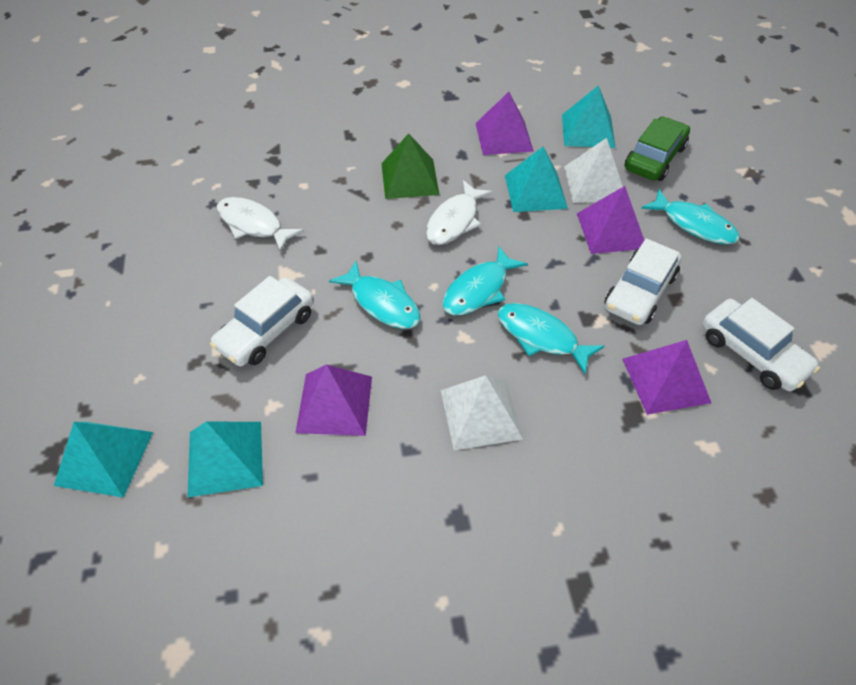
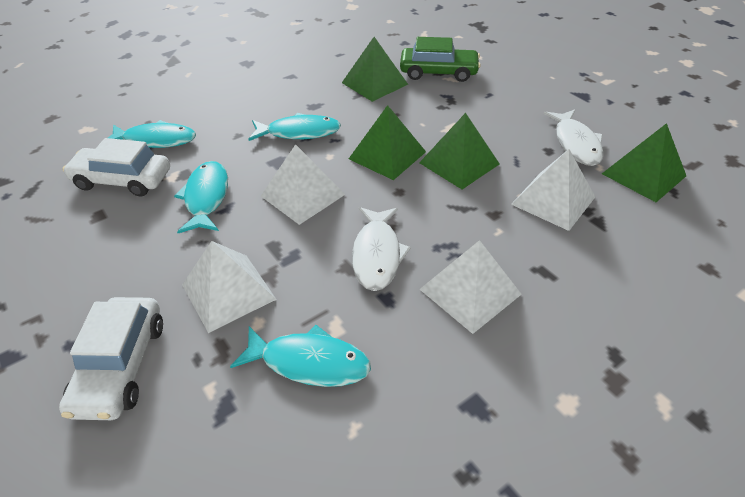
green pyramid: 1 -> 4
purple pyramid: 4 -> 0
turquoise pyramid: 4 -> 0
white car: 3 -> 2
white pyramid: 2 -> 4

